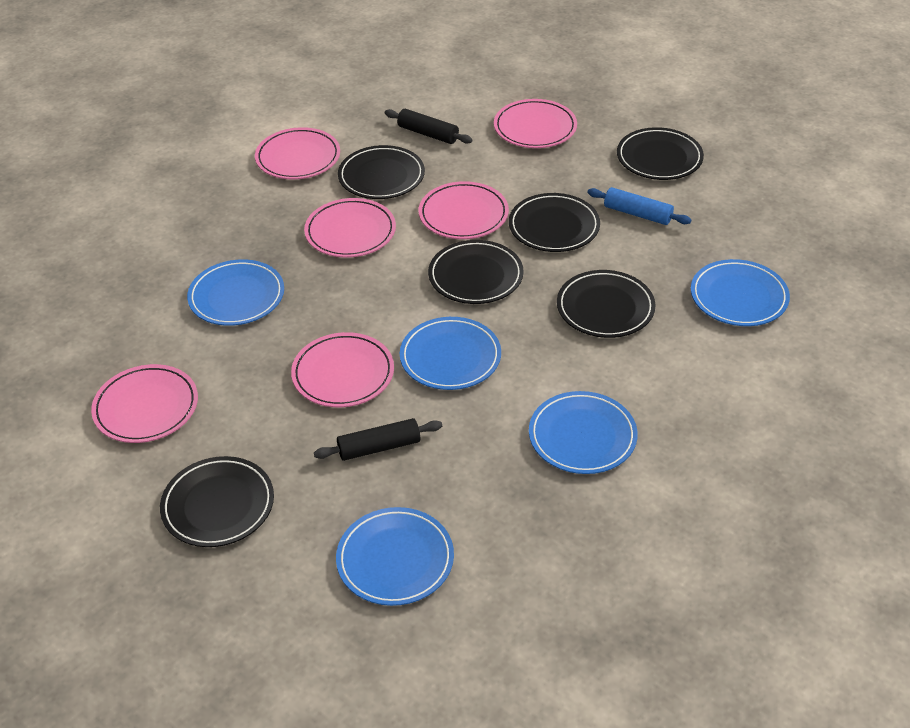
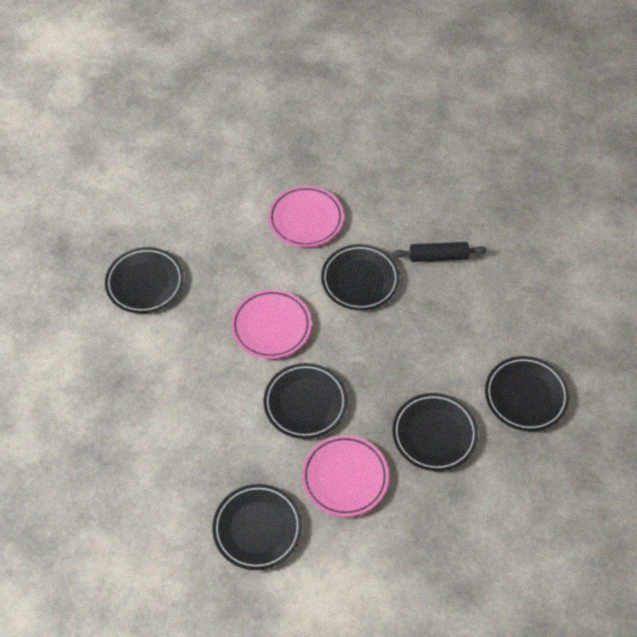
black rolling pin: 2 -> 1
blue plate: 5 -> 0
blue rolling pin: 1 -> 0
pink plate: 6 -> 3

